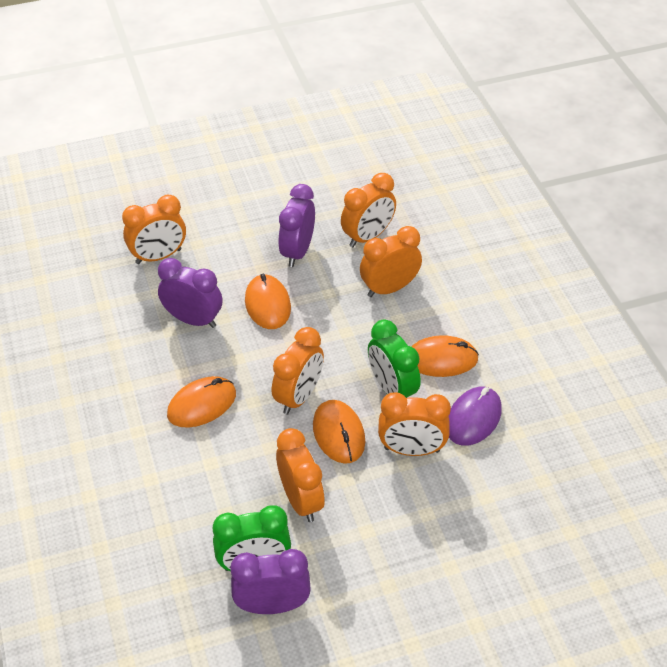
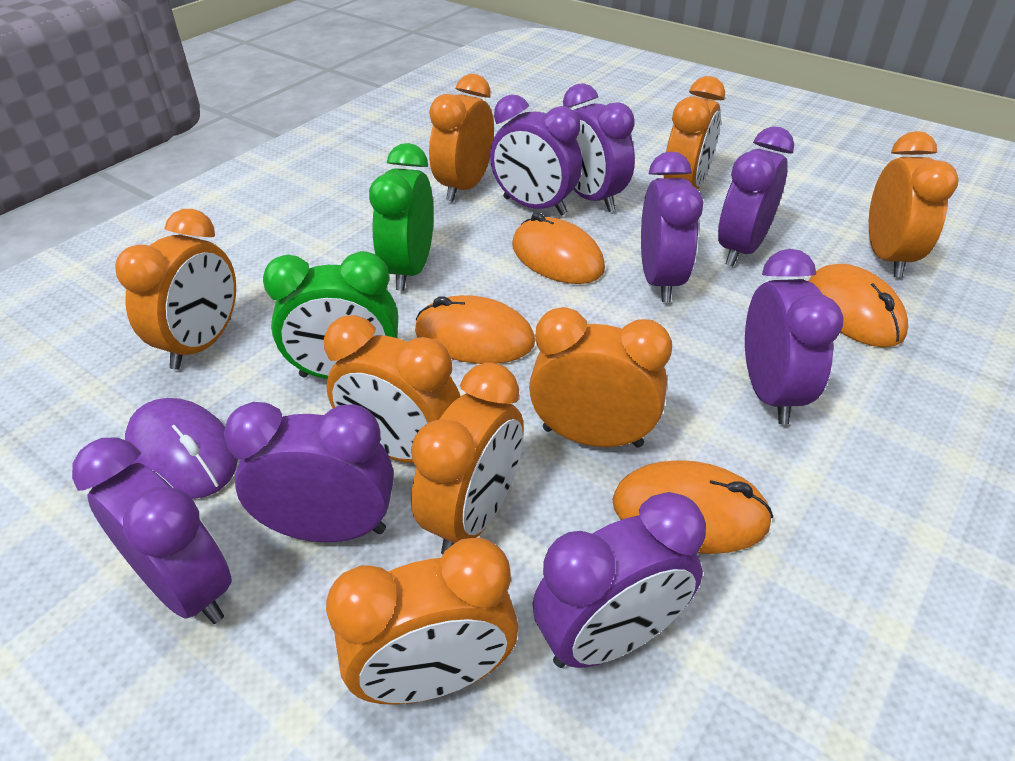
orange clock: 6 -> 8
purple clock: 3 -> 8

